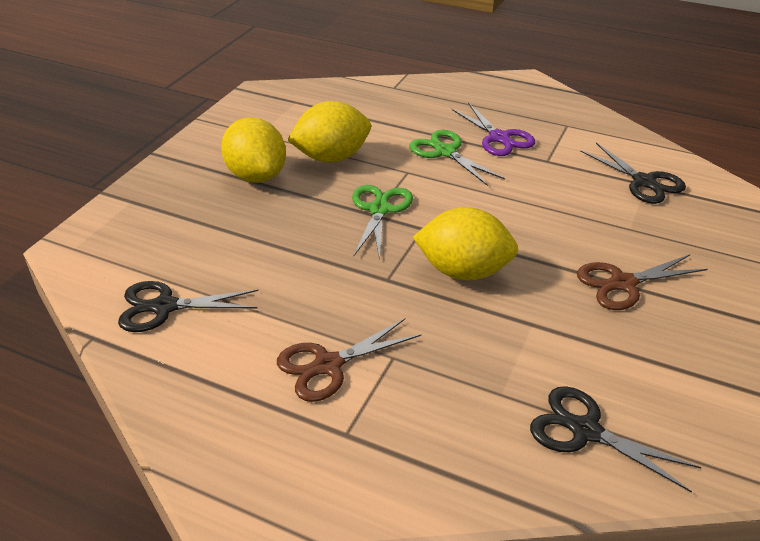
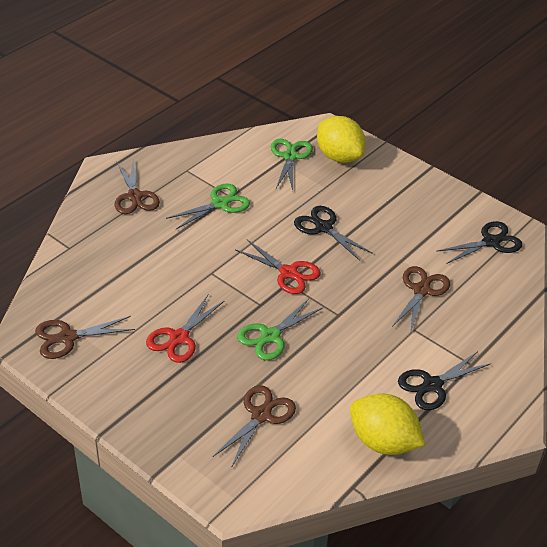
brown scissors: 2 -> 4
green scissors: 2 -> 3
purple scissors: 1 -> 0
red scissors: 0 -> 2
yellow lemon: 3 -> 2

